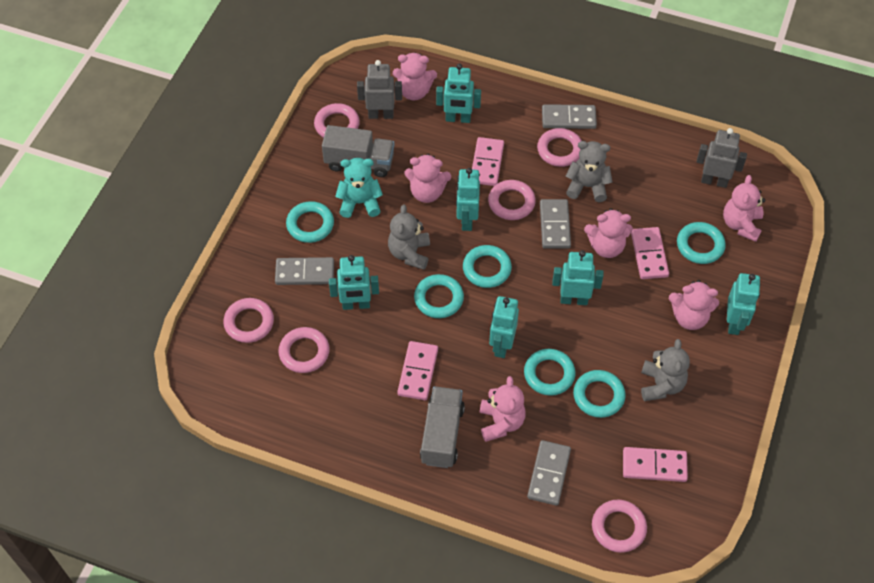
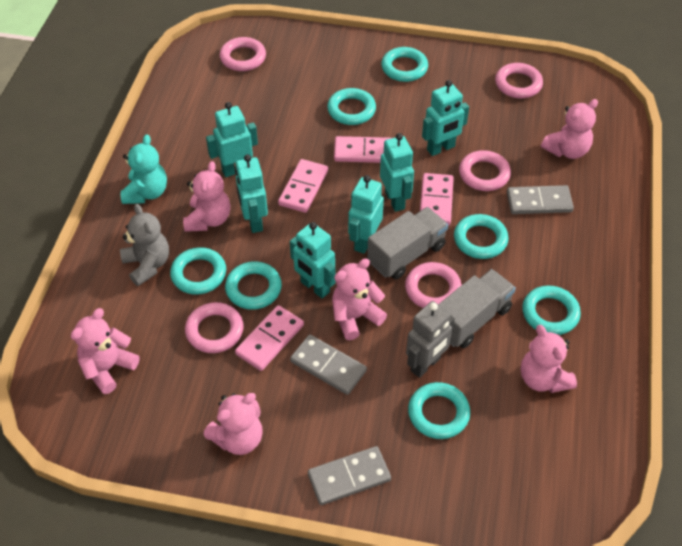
grey domino: 4 -> 3
grey robot: 2 -> 1
grey teddy bear: 3 -> 1
pink ring: 6 -> 5
turquoise ring: 6 -> 7

